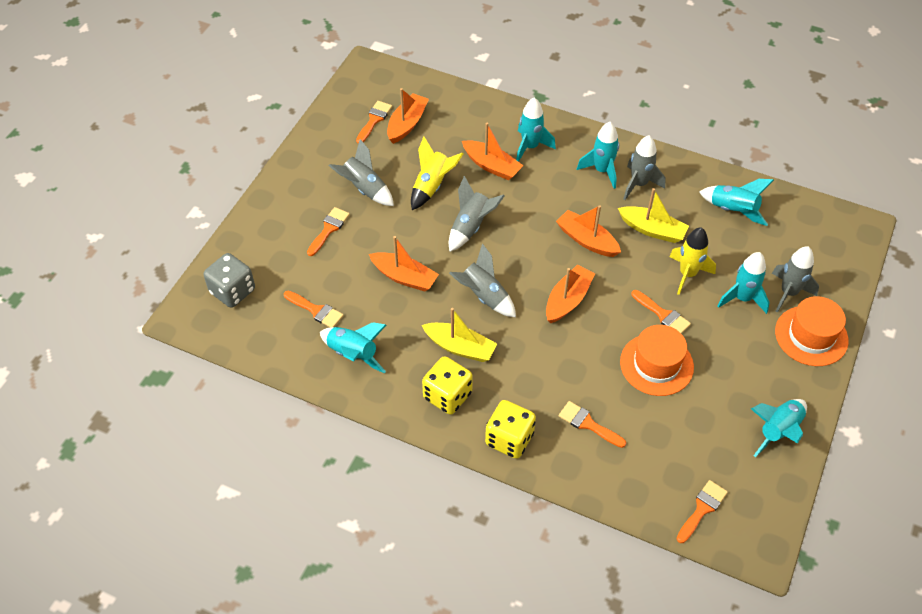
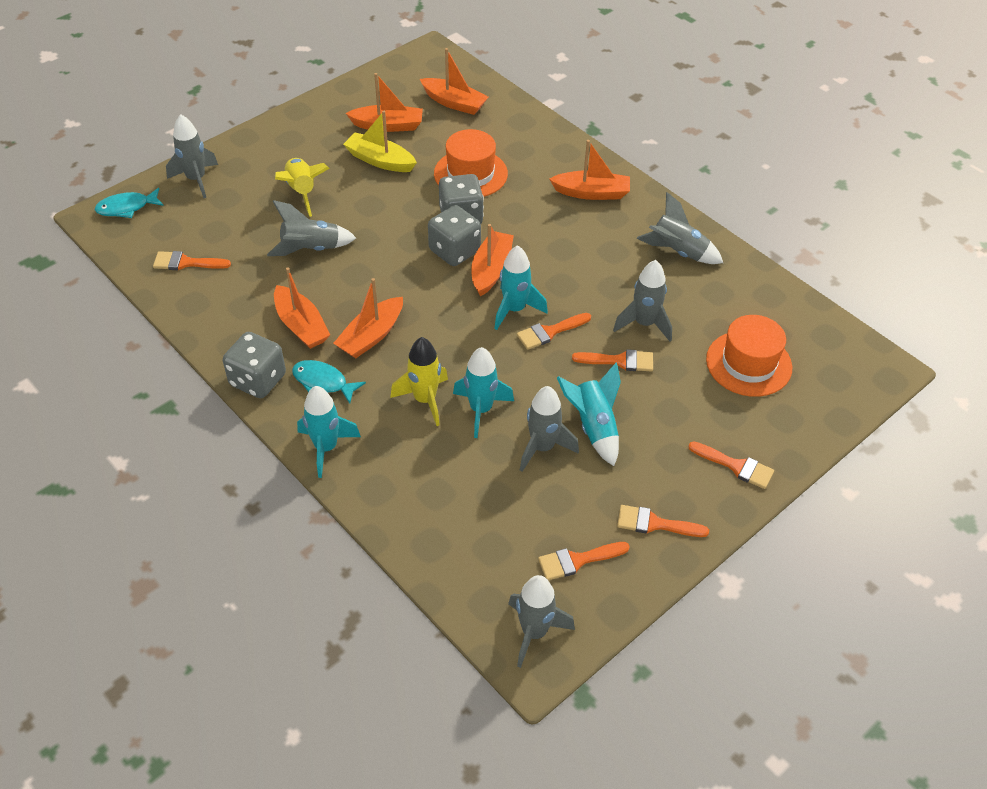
grey dice: 1 -> 3
grey rocket: 5 -> 6
orange boat: 5 -> 6
turquoise fish: 0 -> 2
turquoise rocket: 6 -> 4
yellow boat: 2 -> 1
yellow dice: 2 -> 0

